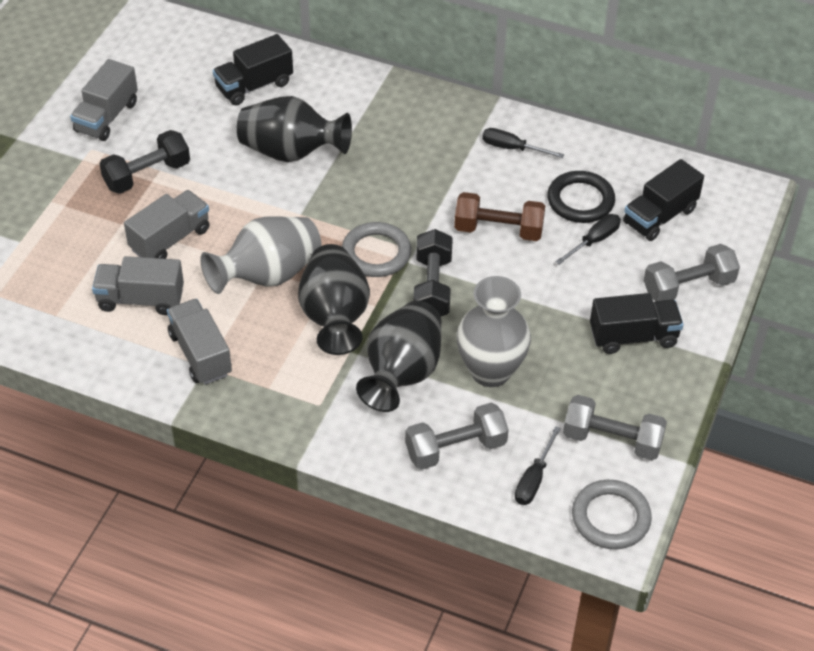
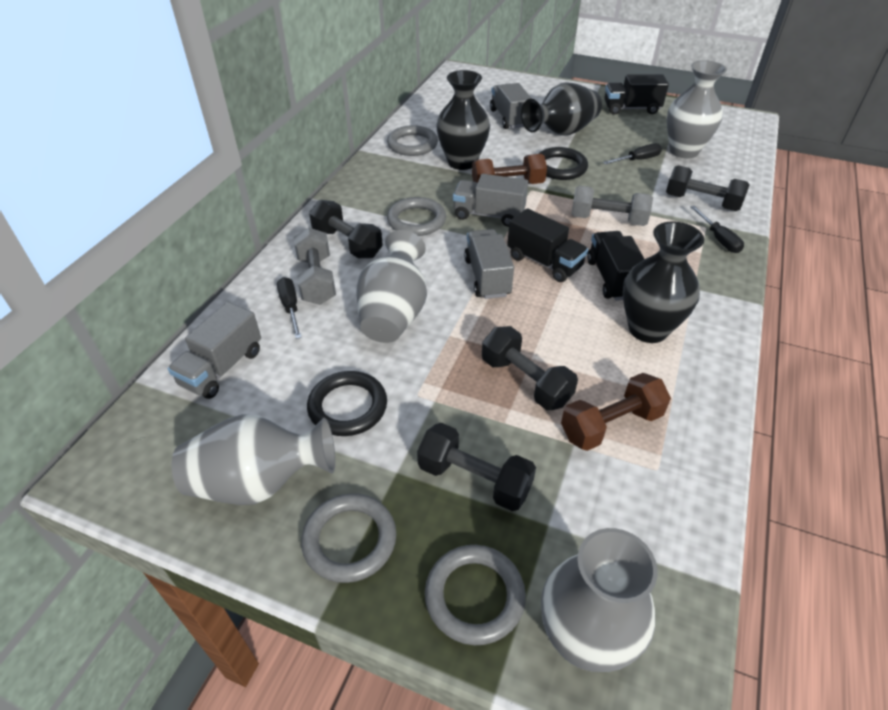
black dumbbell: 2 -> 4
black ring: 1 -> 2
brown dumbbell: 1 -> 2
grey dumbbell: 3 -> 2
grey ring: 2 -> 4
grey vase: 2 -> 4

